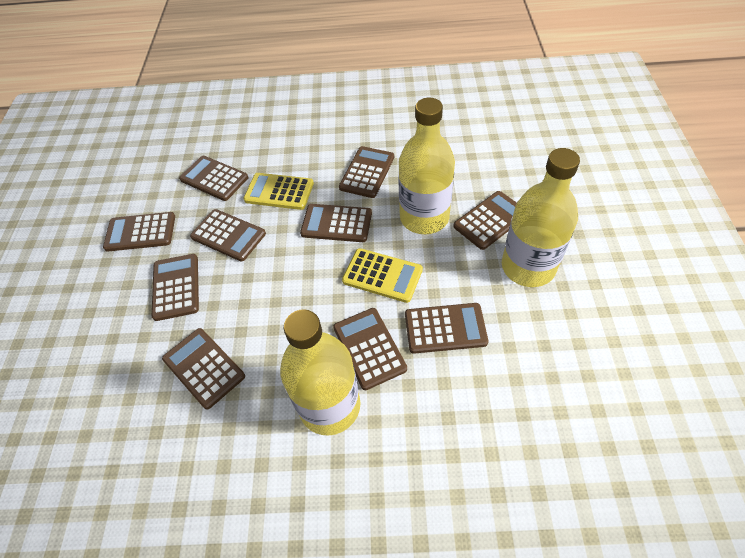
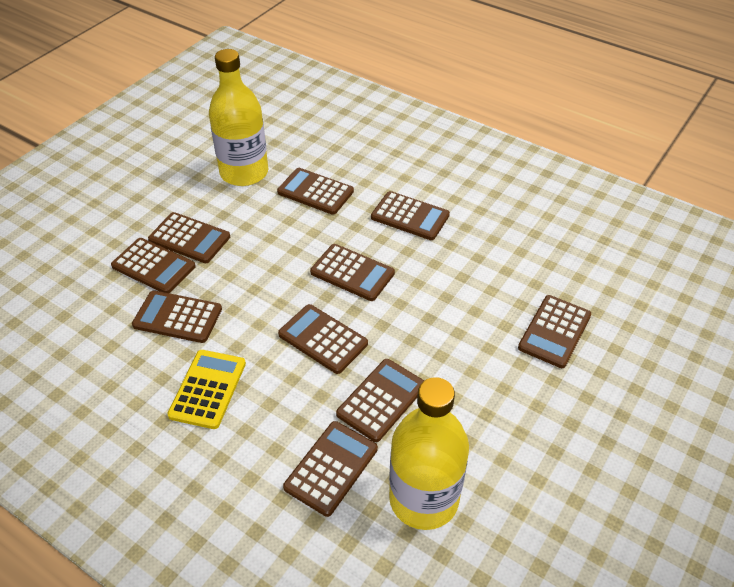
yellow bottle: 3 -> 2
yellow calculator: 2 -> 1

